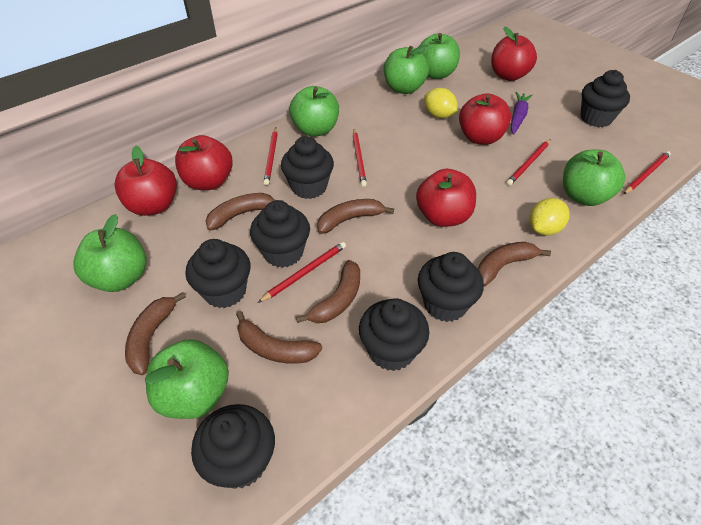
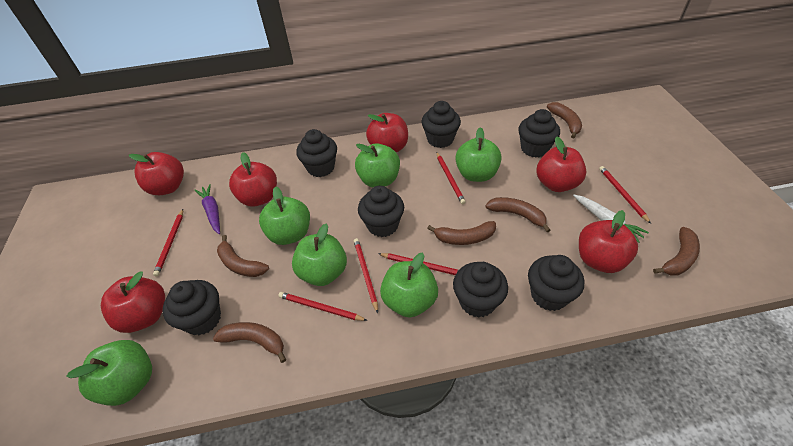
red apple: 5 -> 6
red pencil: 5 -> 6
white carrot: 0 -> 1
yellow lemon: 2 -> 0

